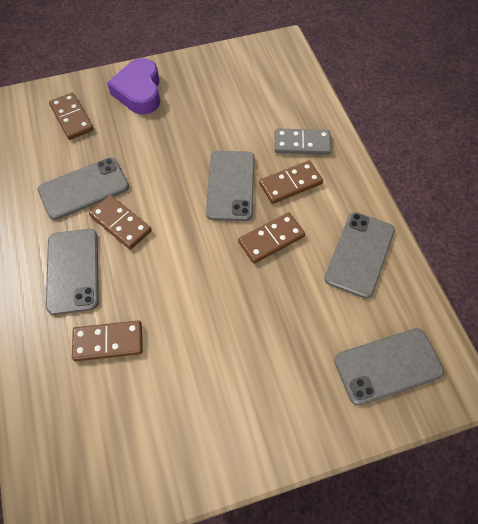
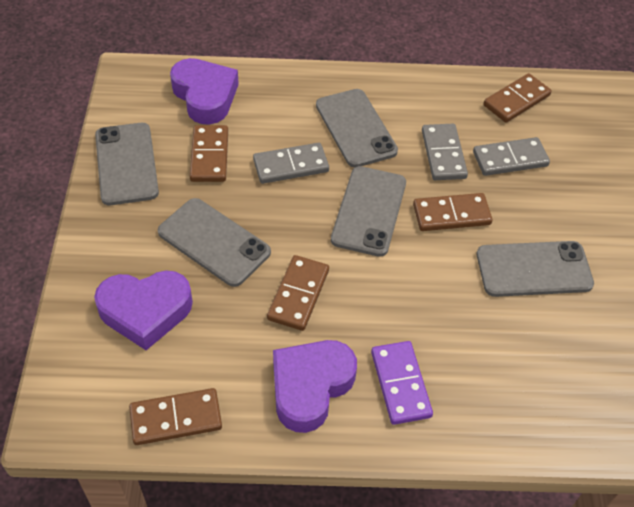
grey domino: 1 -> 3
purple domino: 0 -> 1
purple heart: 1 -> 3

